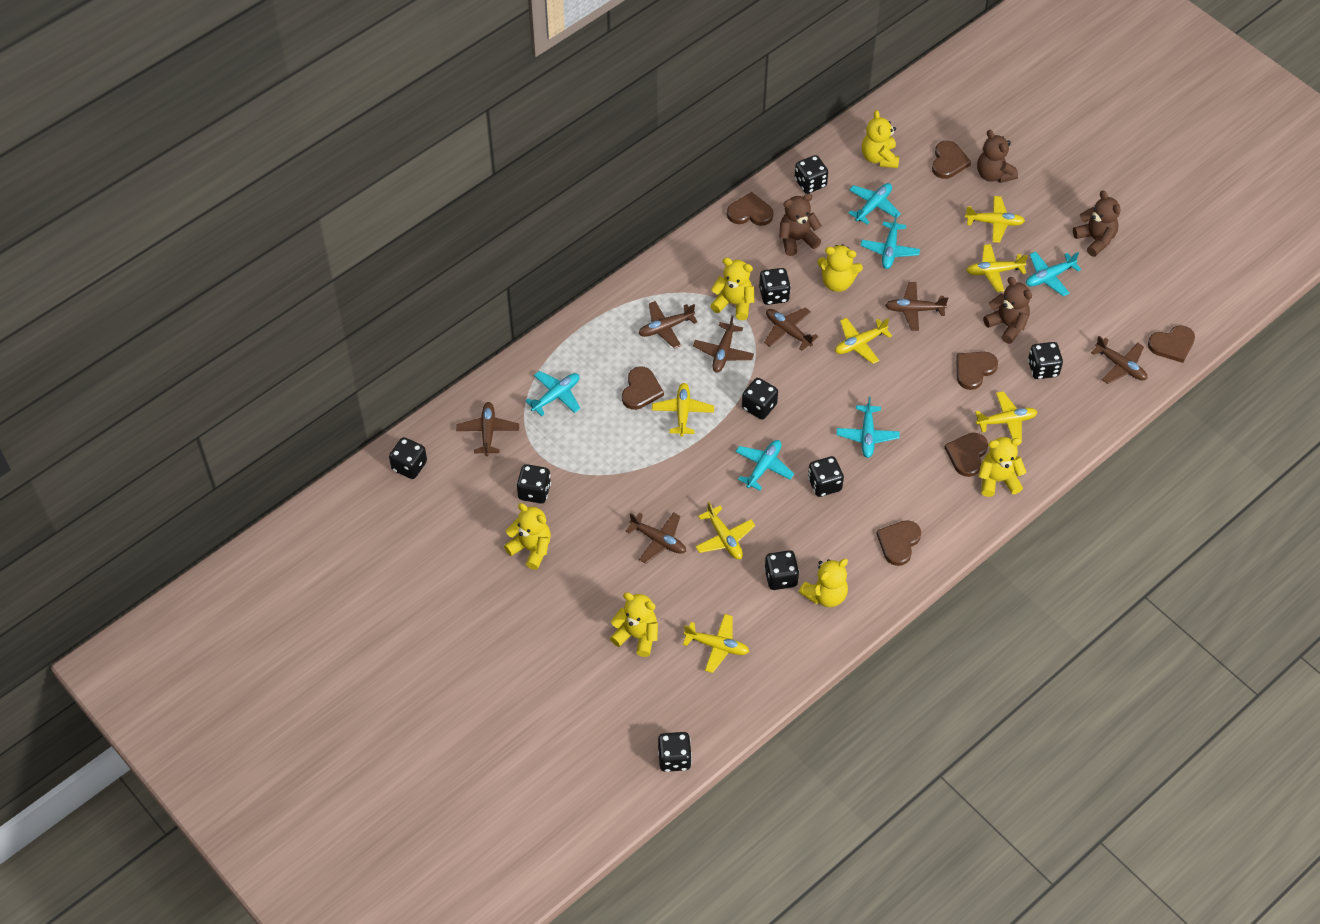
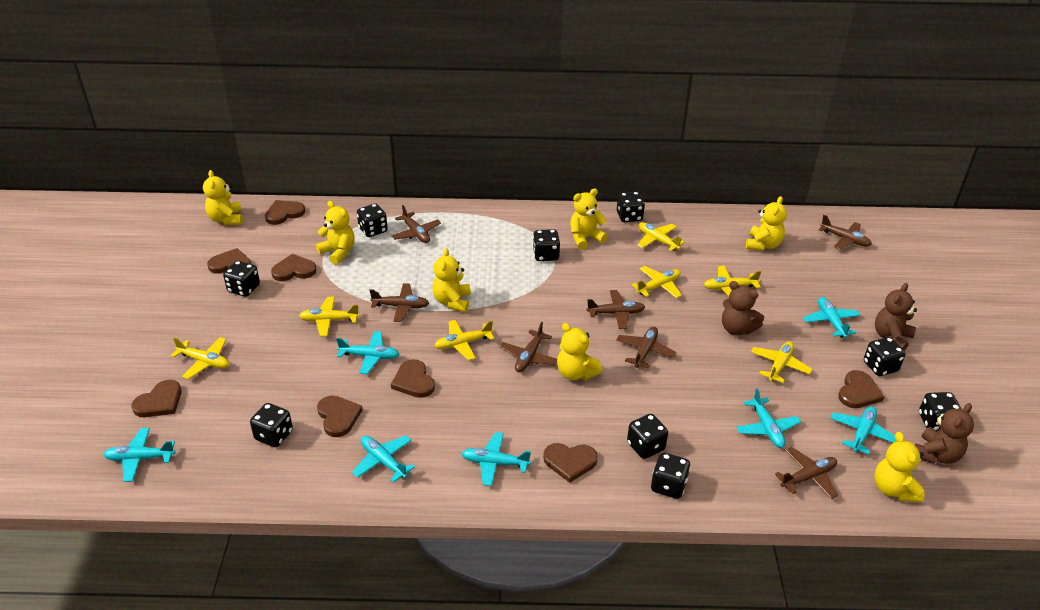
brown heart: 7 -> 8
brown teddy bear: 4 -> 3
turquoise plane: 6 -> 7

